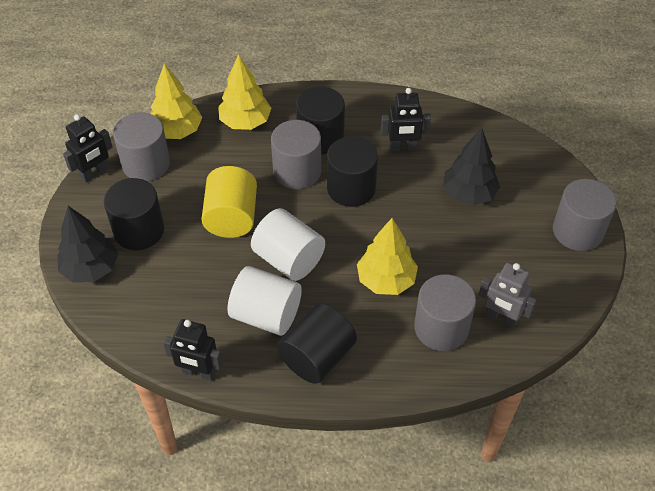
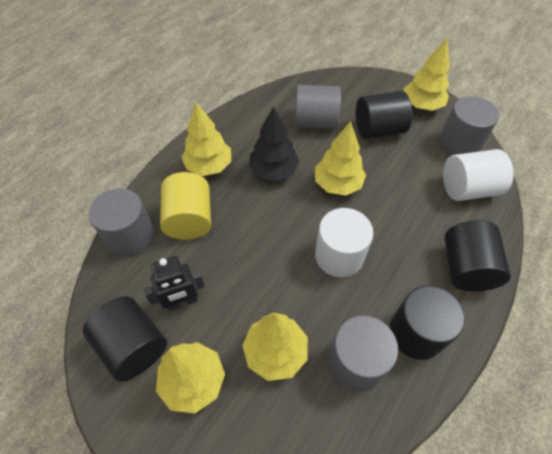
black robot: 3 -> 1
black tree: 2 -> 1
grey robot: 1 -> 0
yellow tree: 3 -> 5

